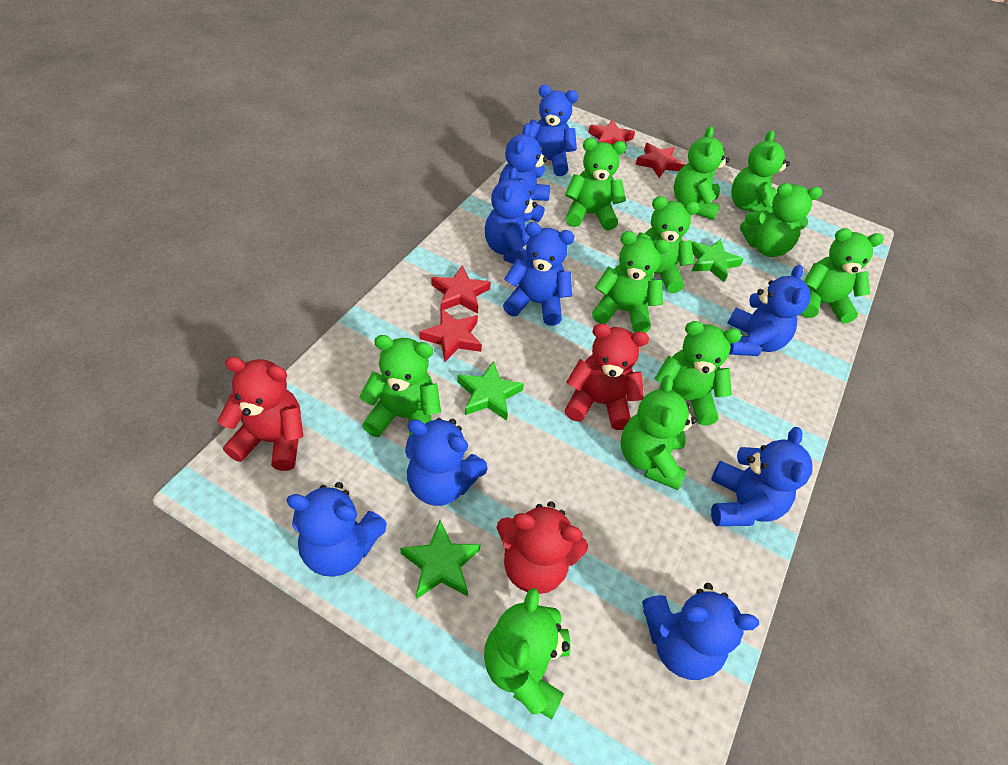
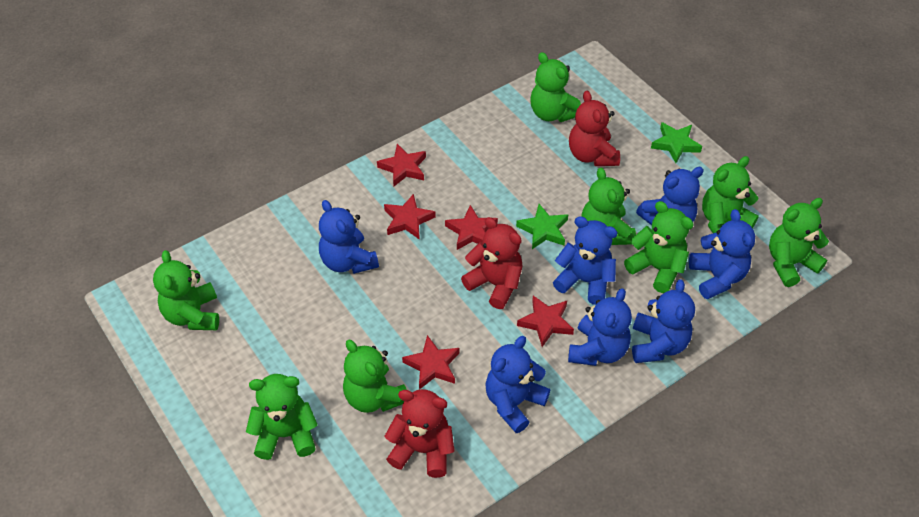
blue teddy bear: 9 -> 7
green star: 3 -> 2
green teddy bear: 11 -> 8
red star: 4 -> 5

